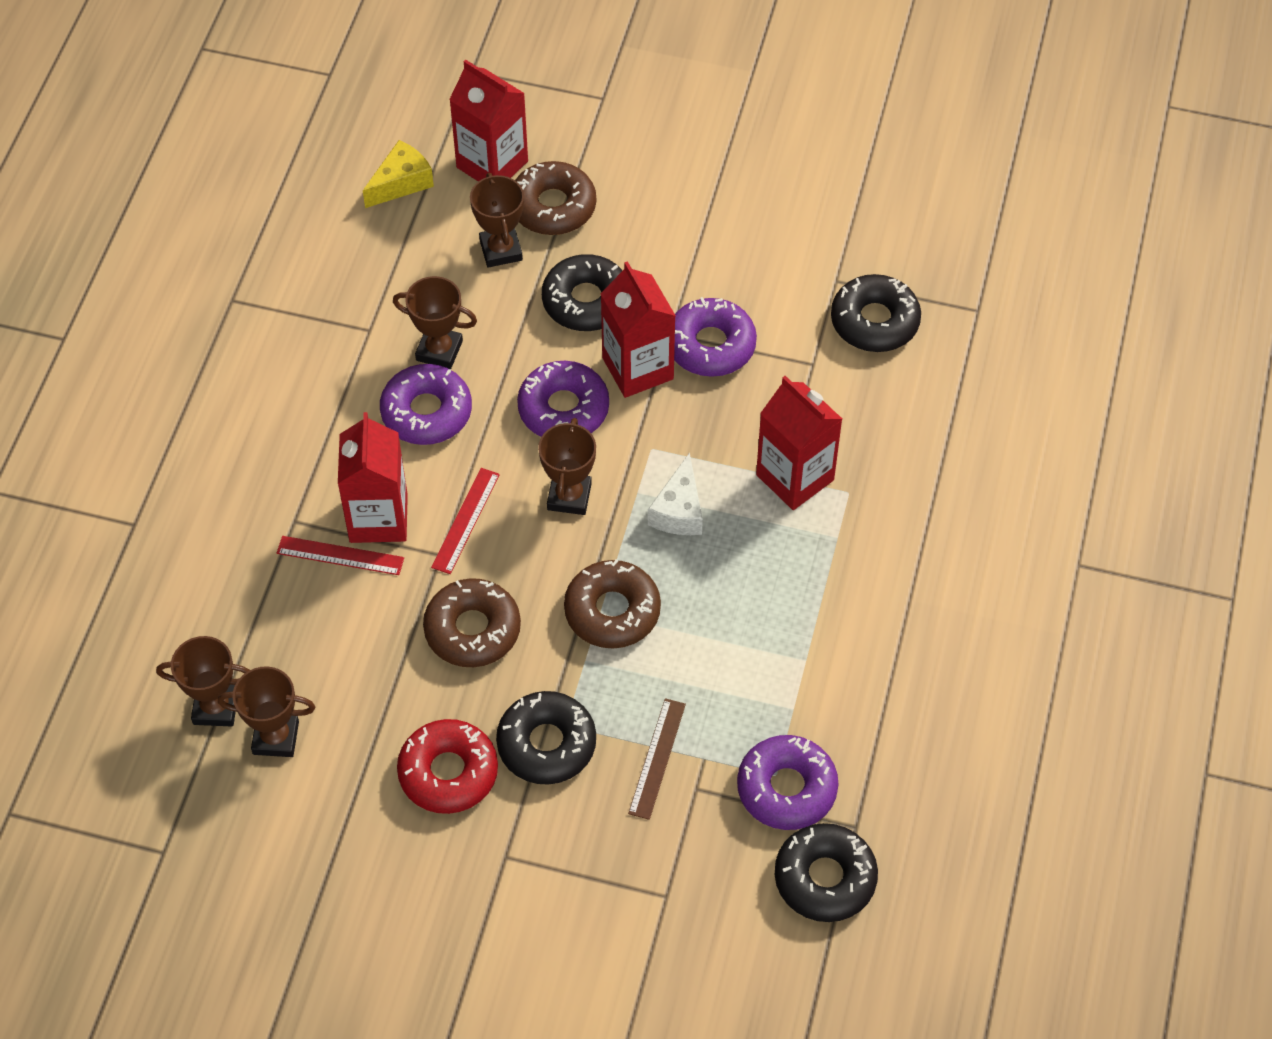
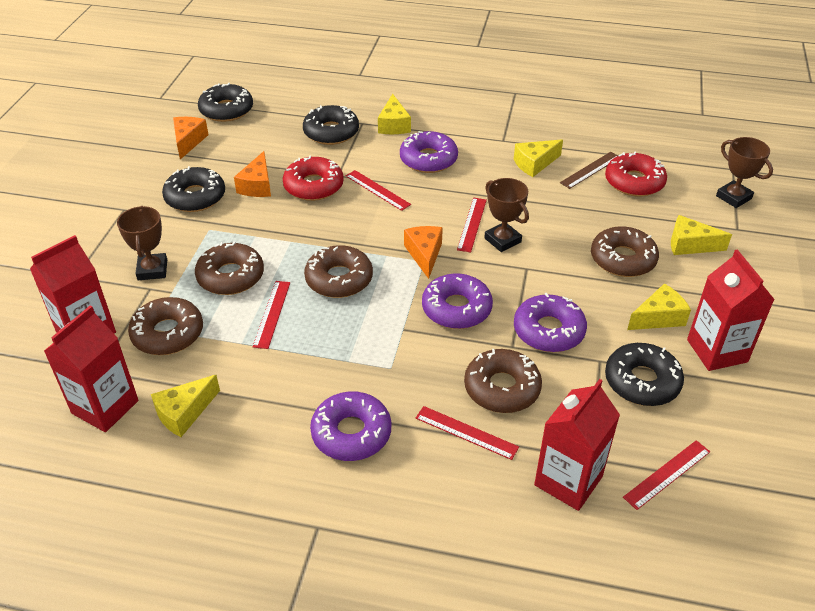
brown donut: 3 -> 5
brown trophy: 5 -> 3
orange cheese: 0 -> 3
red donut: 1 -> 2
red ruler: 2 -> 5
white cheese: 1 -> 0
yellow cheese: 1 -> 5

